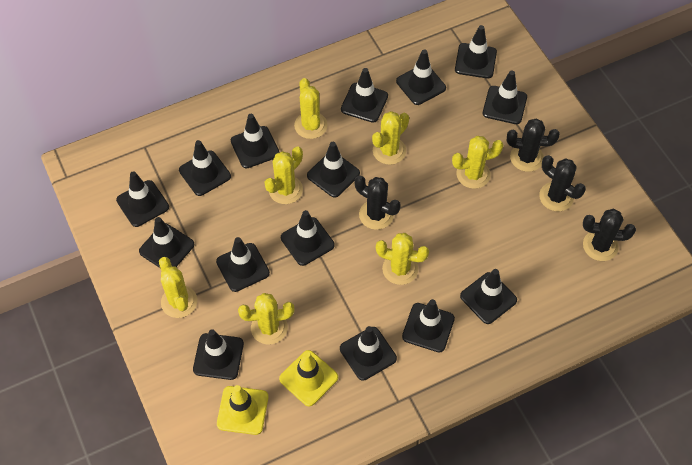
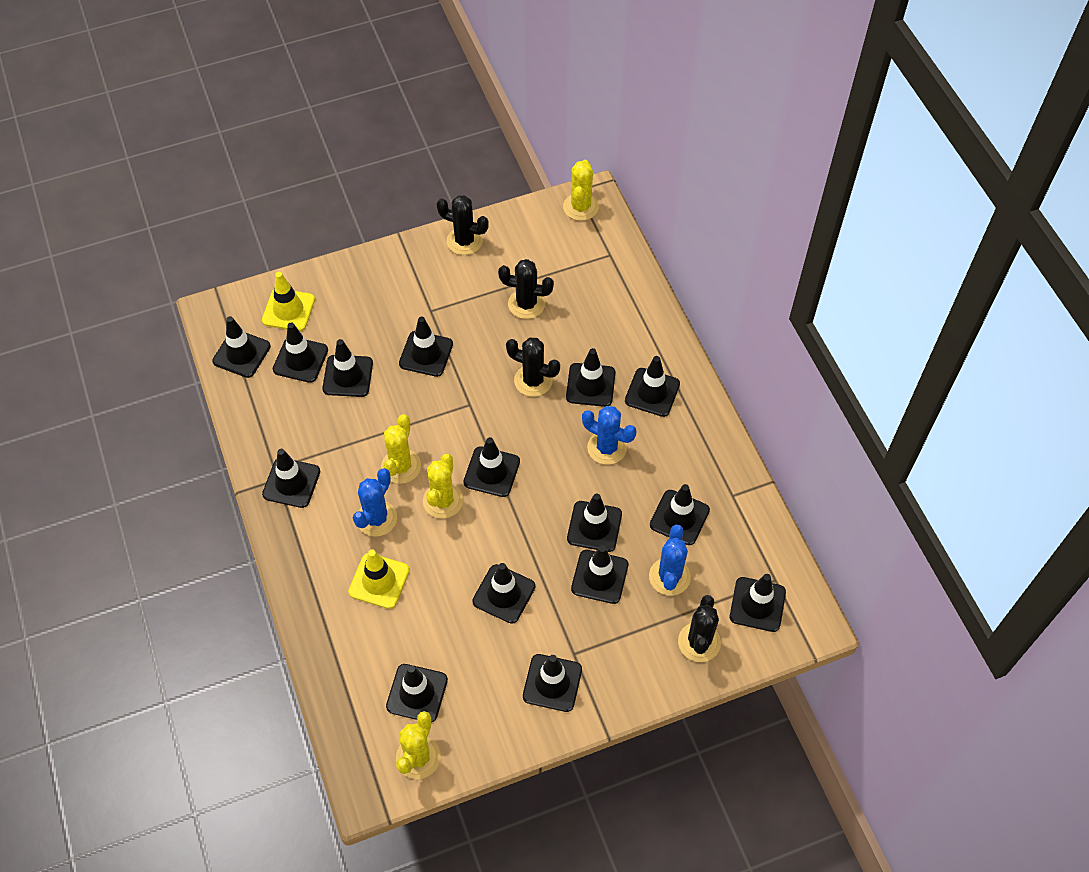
blue cactus: 0 -> 3
yellow cactus: 7 -> 4

